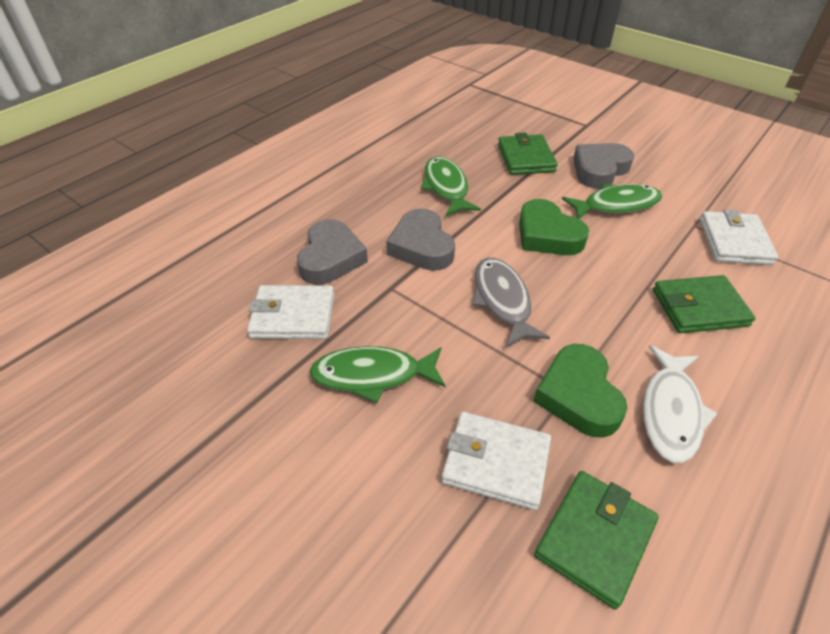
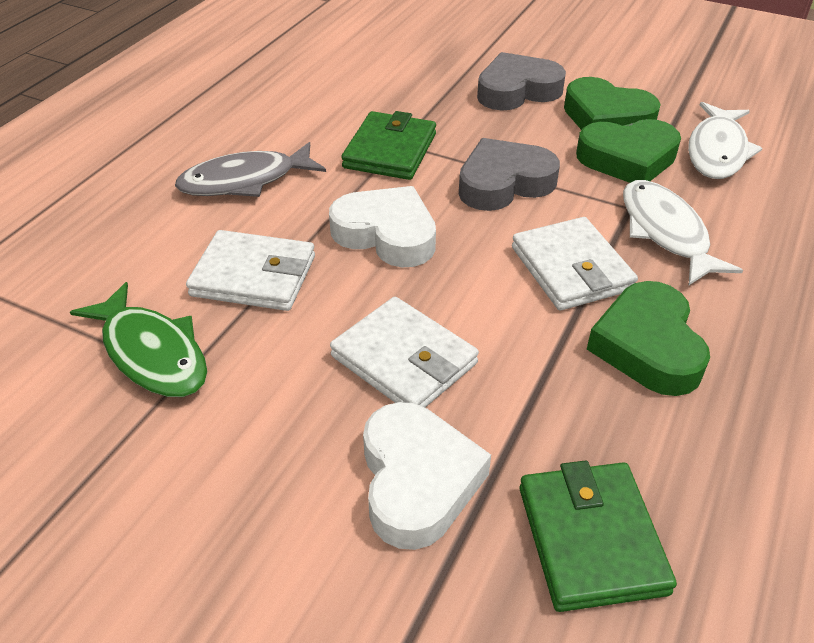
green fish: 3 -> 1
green heart: 2 -> 3
green wallet: 3 -> 2
grey heart: 3 -> 2
white fish: 1 -> 2
white heart: 0 -> 2

